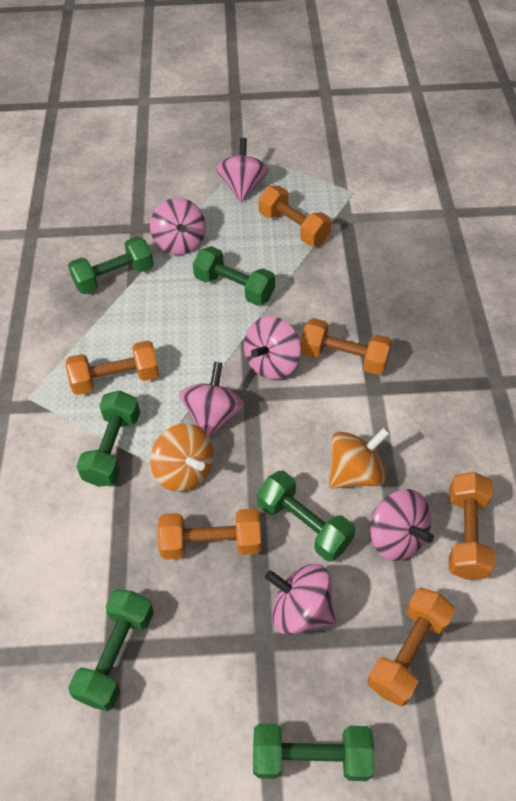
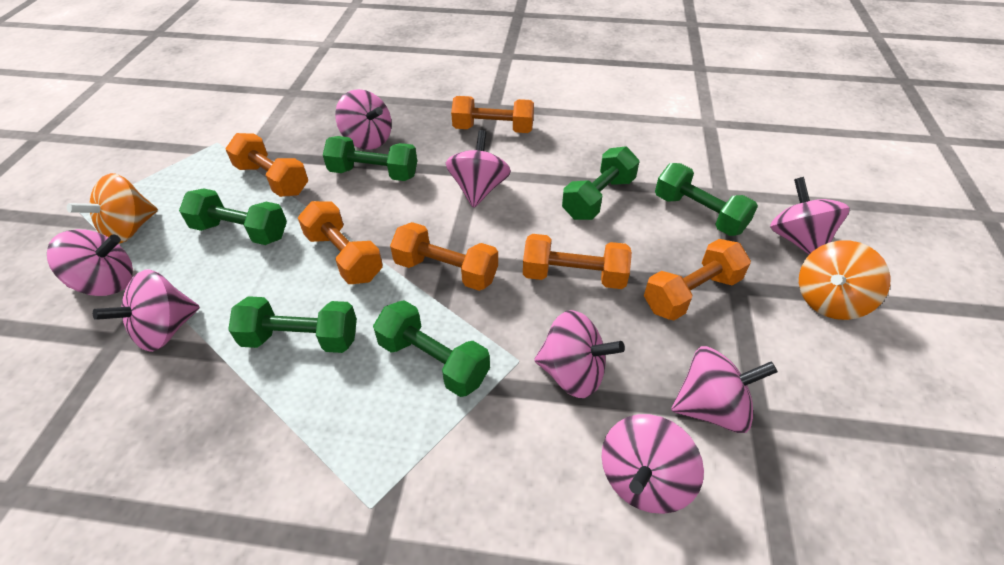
pink spinning top: 6 -> 8

